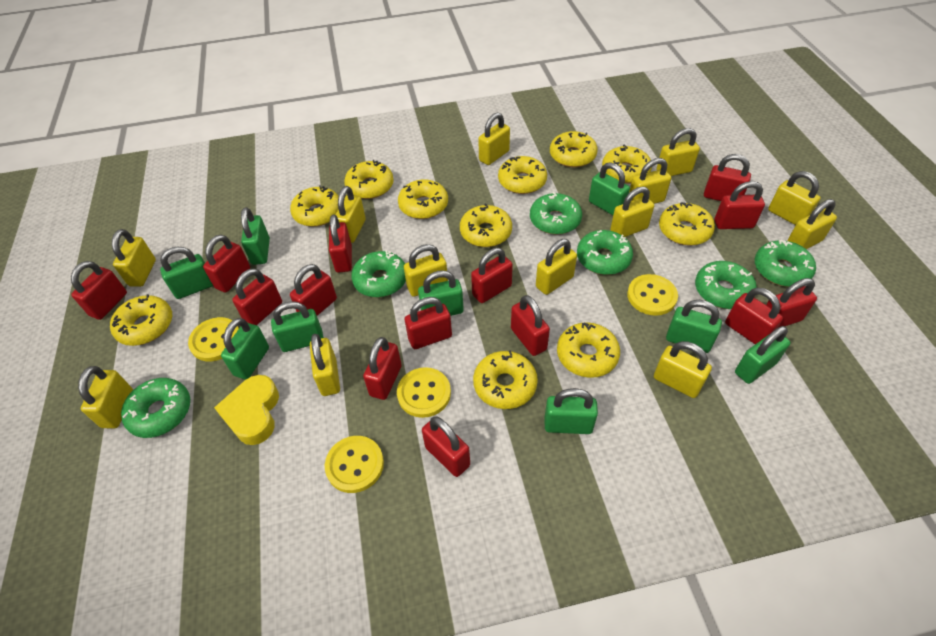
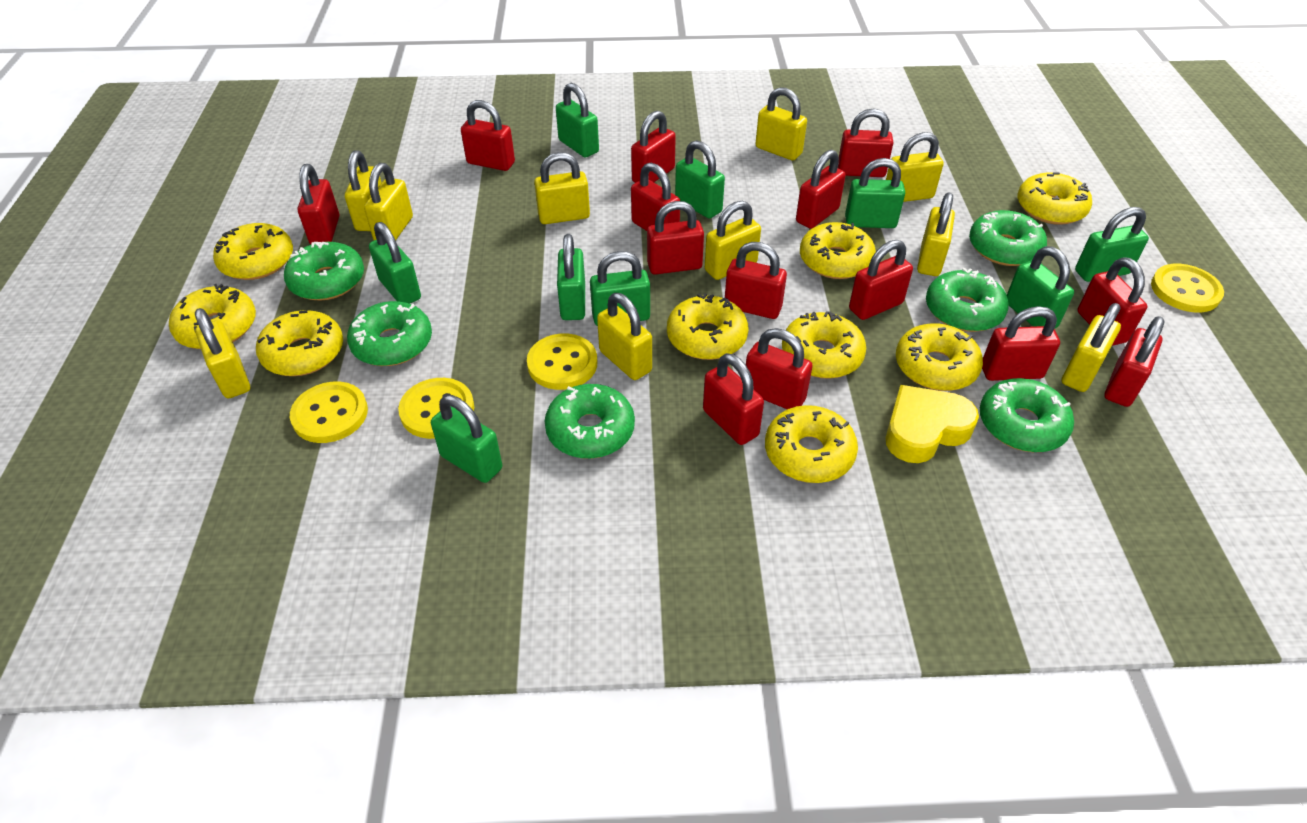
yellow donut: 11 -> 9
yellow padlock: 13 -> 10

